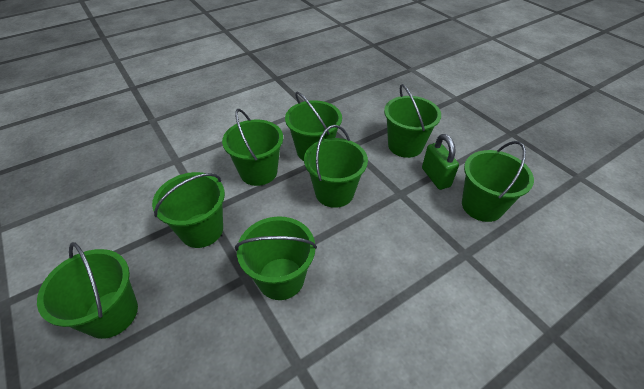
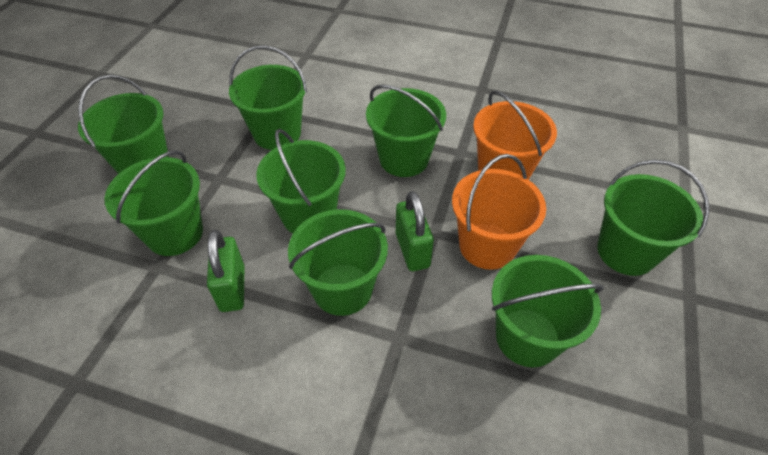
green padlock: 1 -> 2
orange bucket: 0 -> 2

